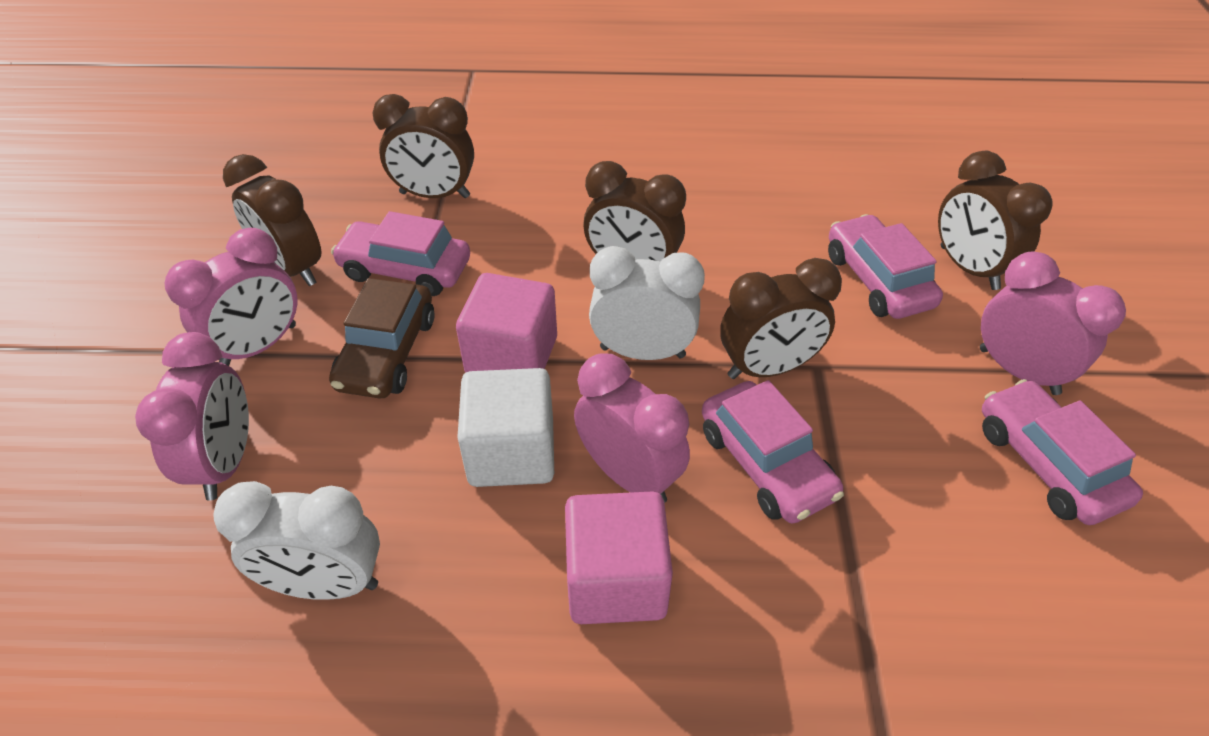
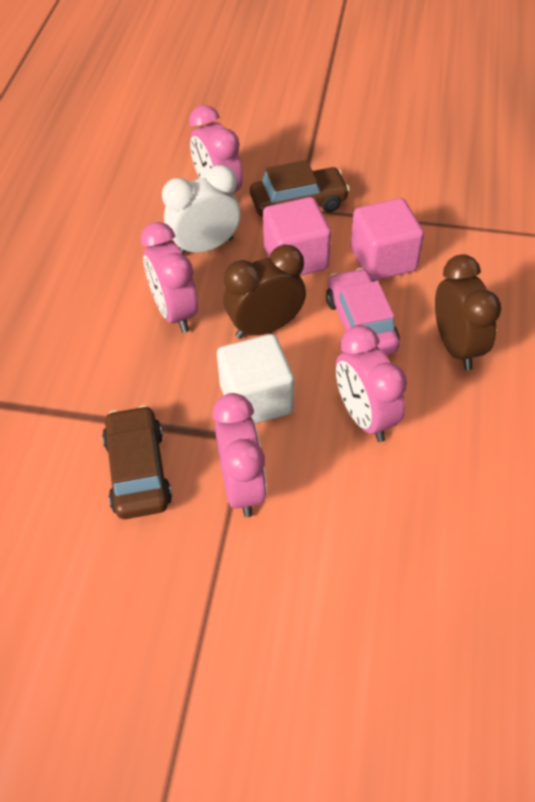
brown car: 1 -> 2
brown clock: 5 -> 2
pink car: 4 -> 1
white clock: 2 -> 1

